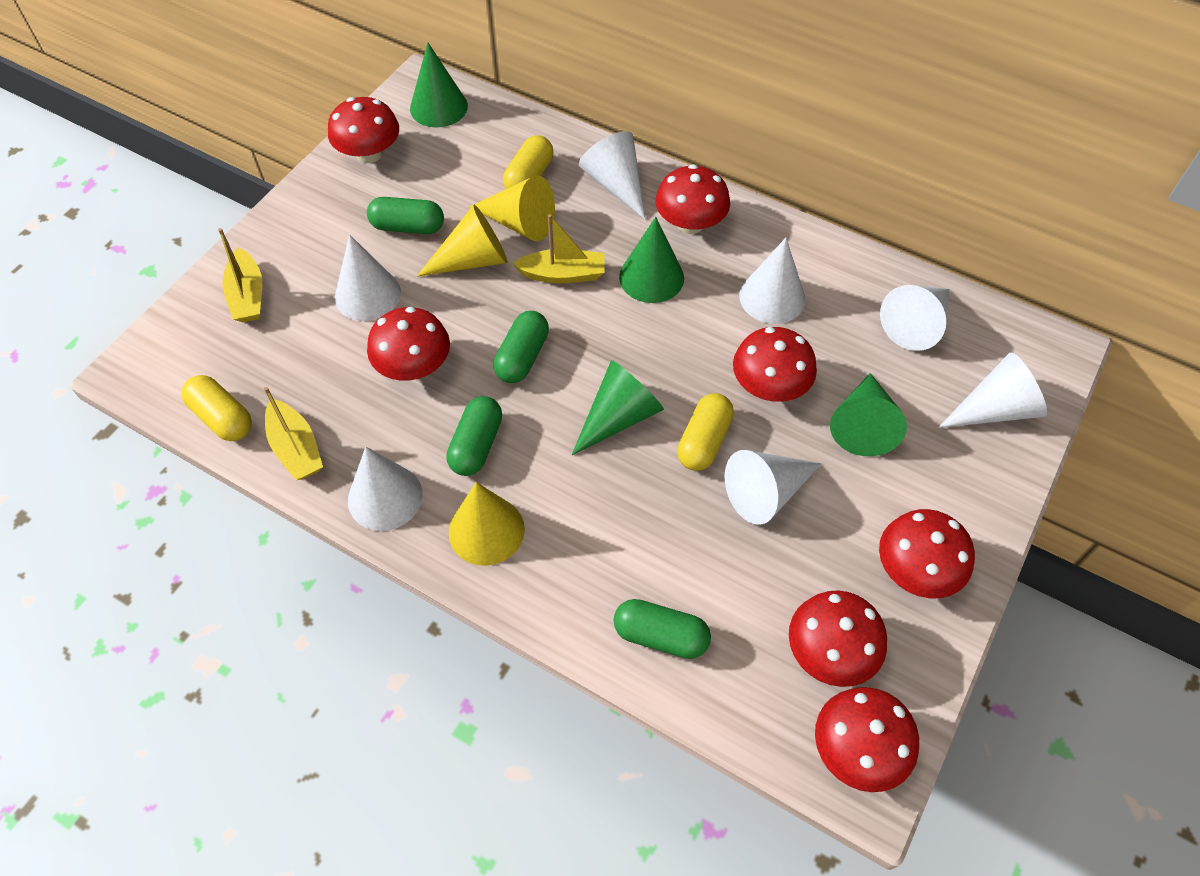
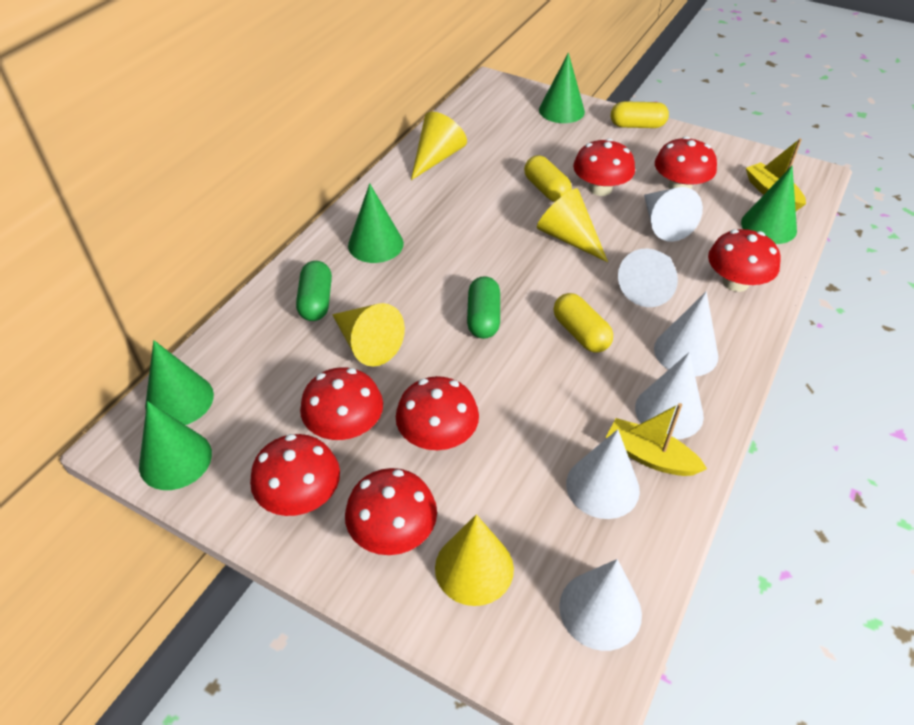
green capsule: 4 -> 2
green cone: 4 -> 5
white cone: 7 -> 6
yellow boat: 3 -> 2
yellow cone: 3 -> 4

